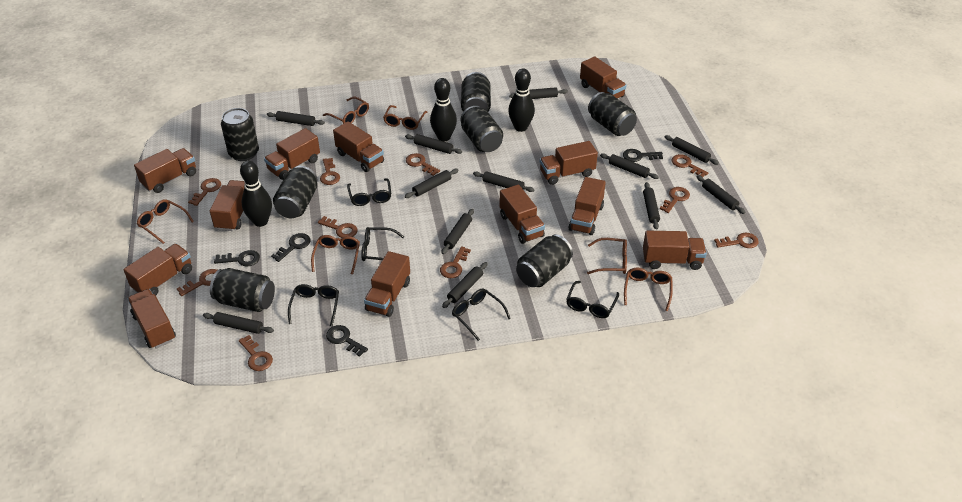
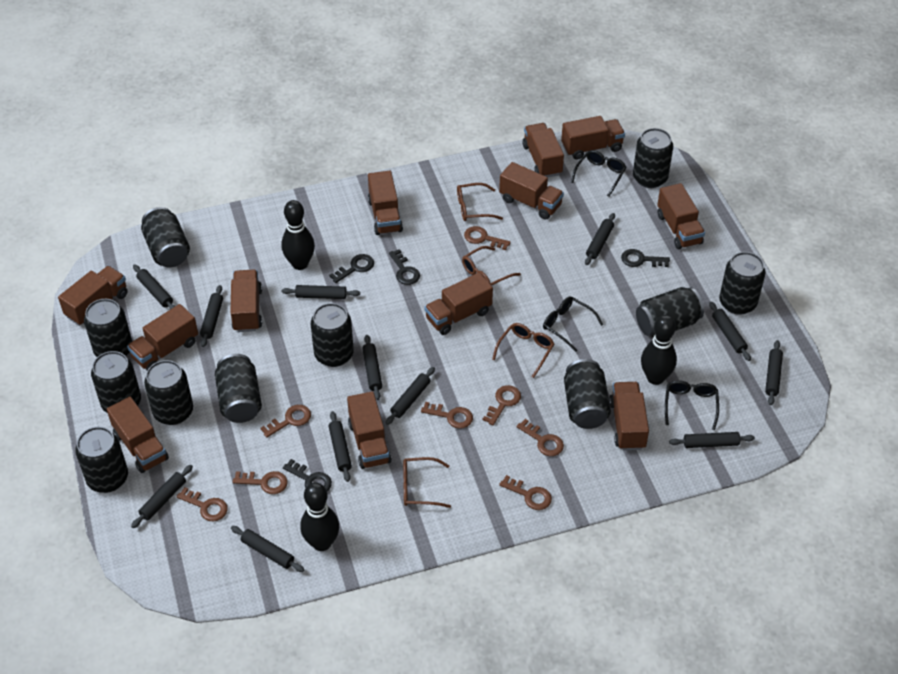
black can: 7 -> 11
black glasses: 5 -> 3
brown glasses: 6 -> 4
brown key: 10 -> 8

